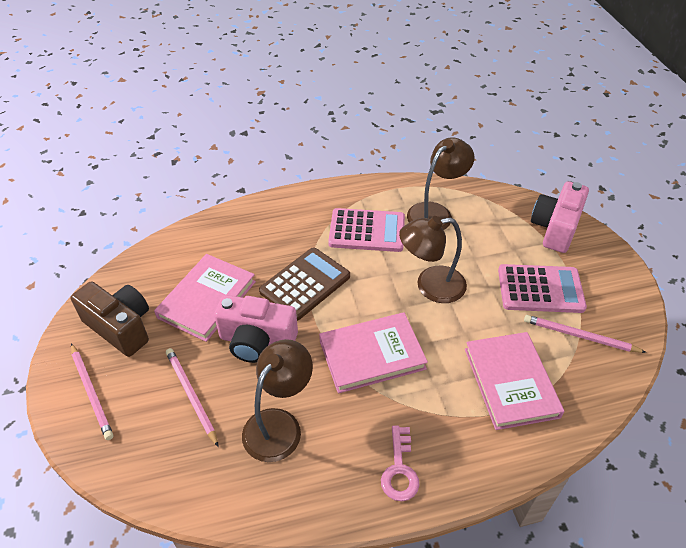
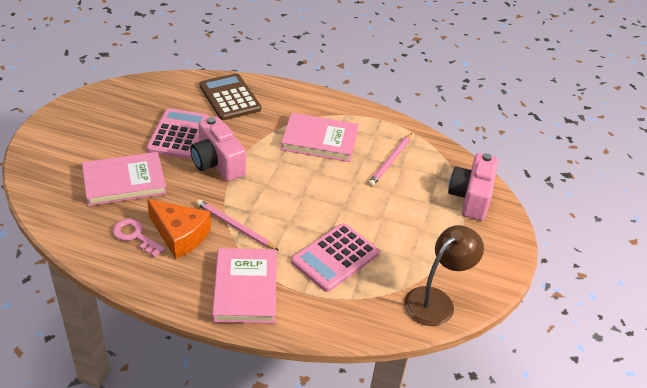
brown camera: 1 -> 0
brown lamp: 3 -> 1
orange cheese: 0 -> 1
pink pencil: 3 -> 2

